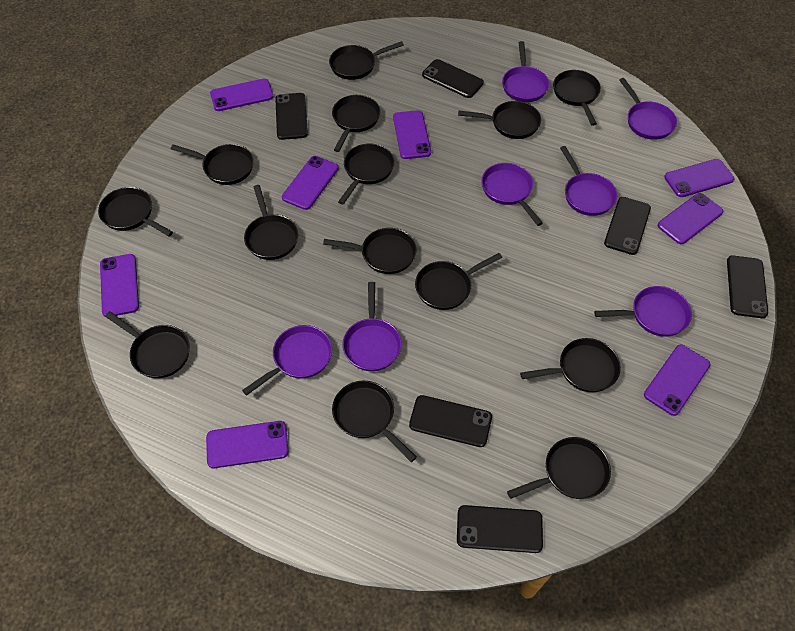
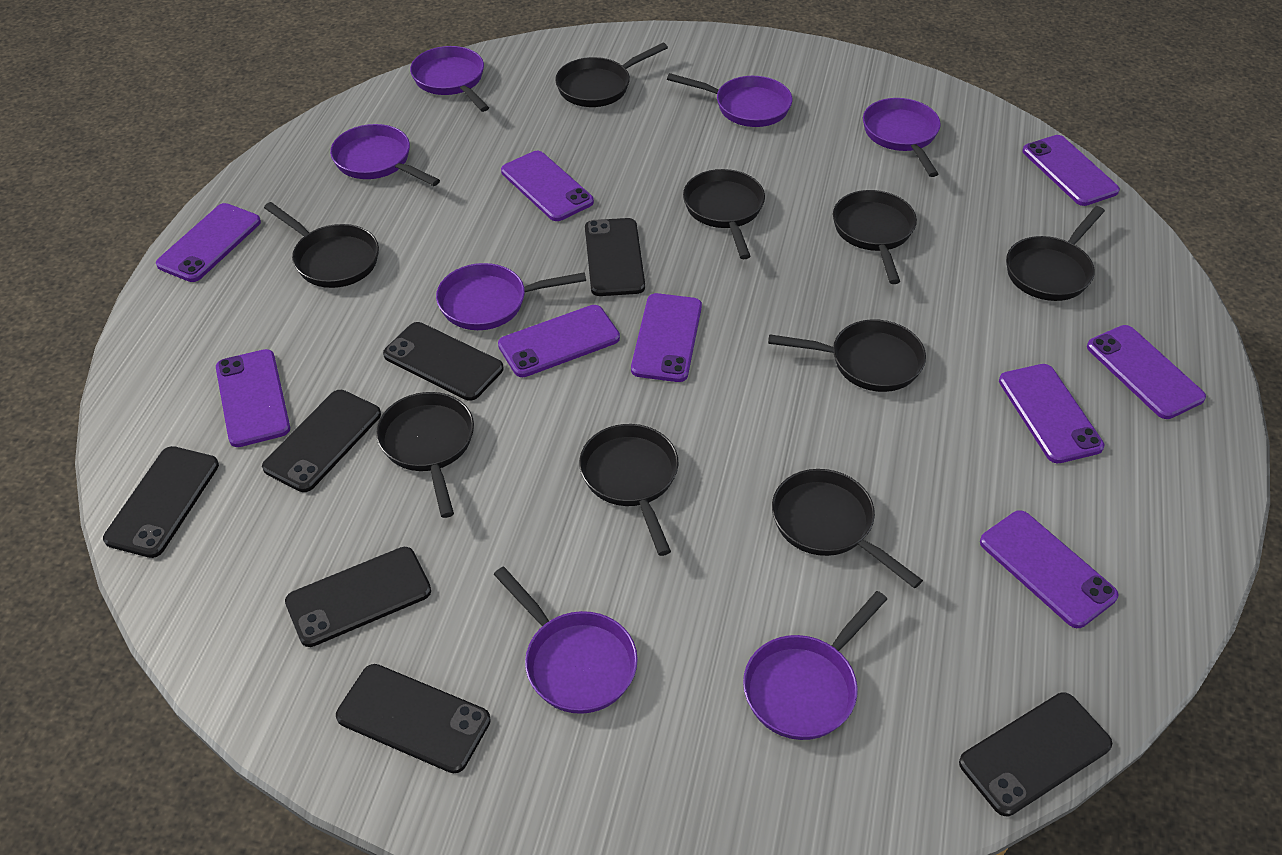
black pan: 14 -> 9
black phone: 6 -> 7
purple phone: 8 -> 9

